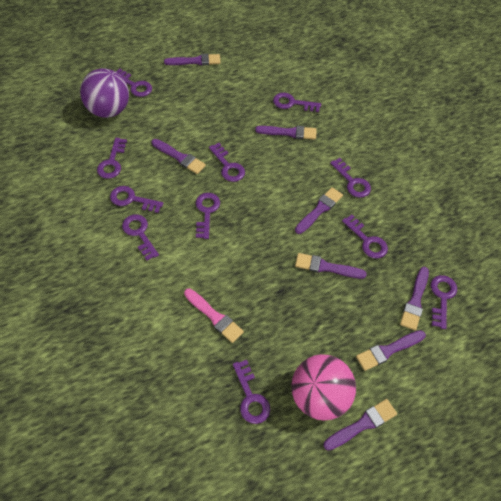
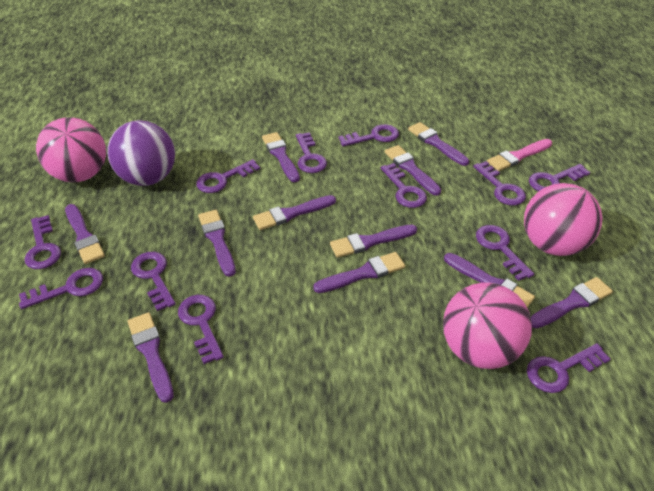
pink ball: 1 -> 3
purple brush: 8 -> 11
purple key: 11 -> 12

